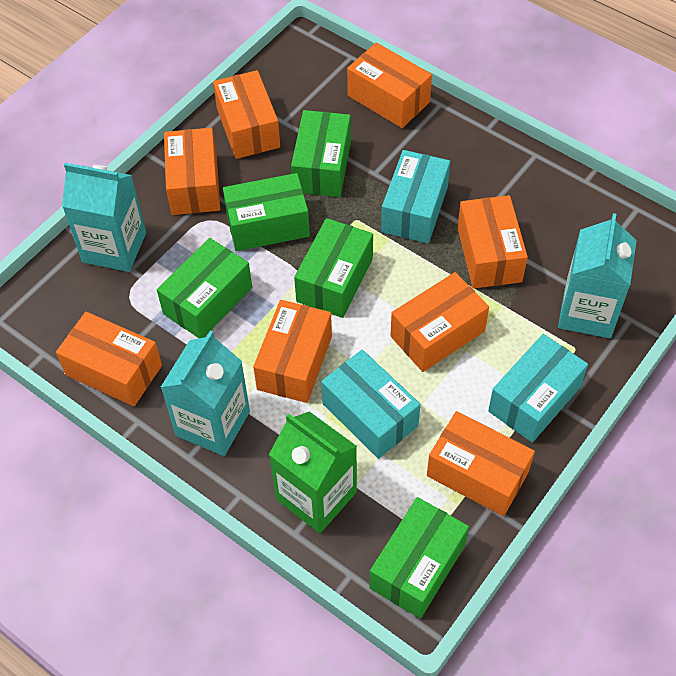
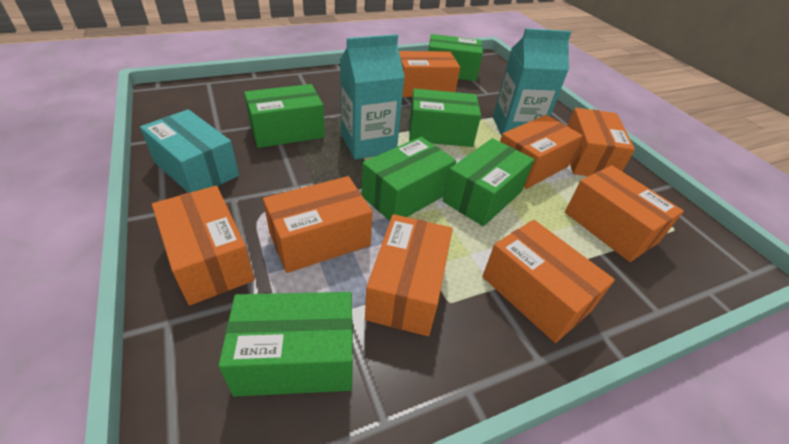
green box: 5 -> 6
green carton: 1 -> 0
turquoise box: 3 -> 1
turquoise carton: 3 -> 2

